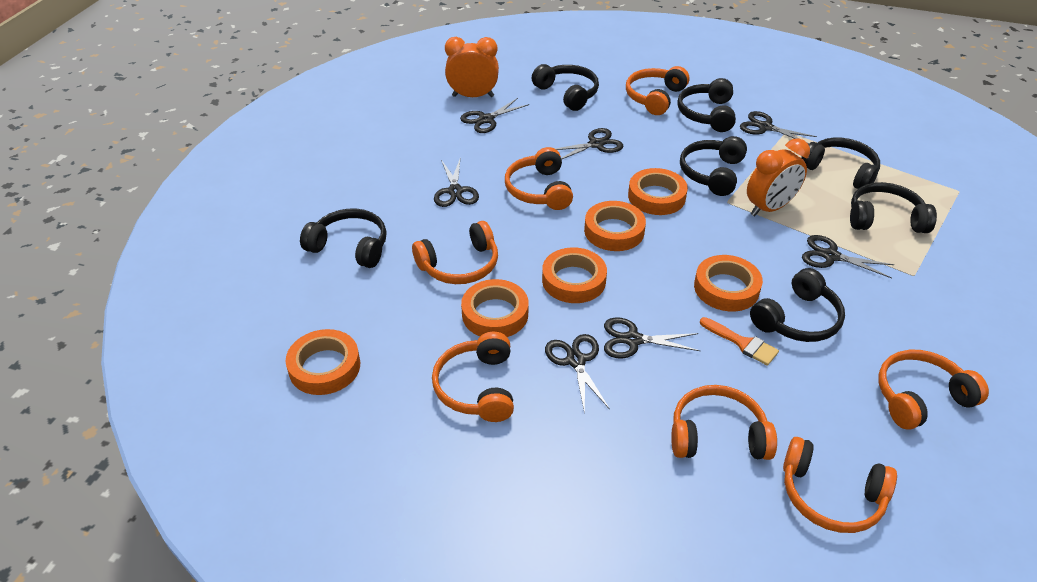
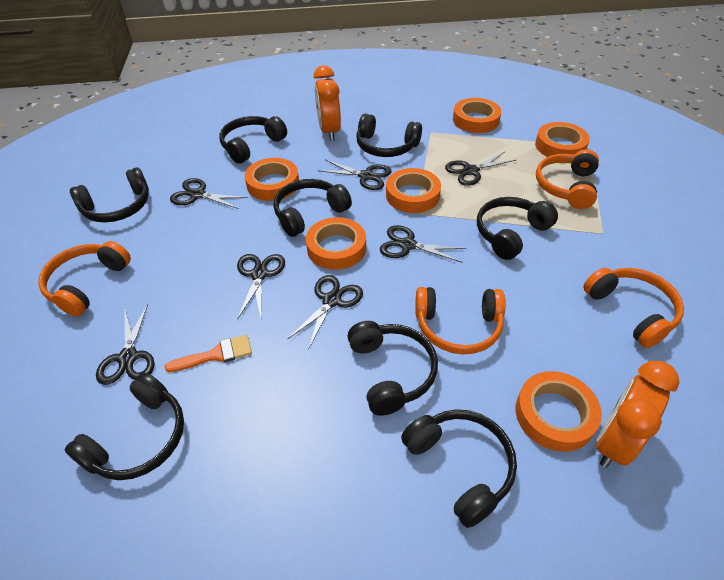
black headphones: 7 -> 8
orange headphones: 7 -> 4

